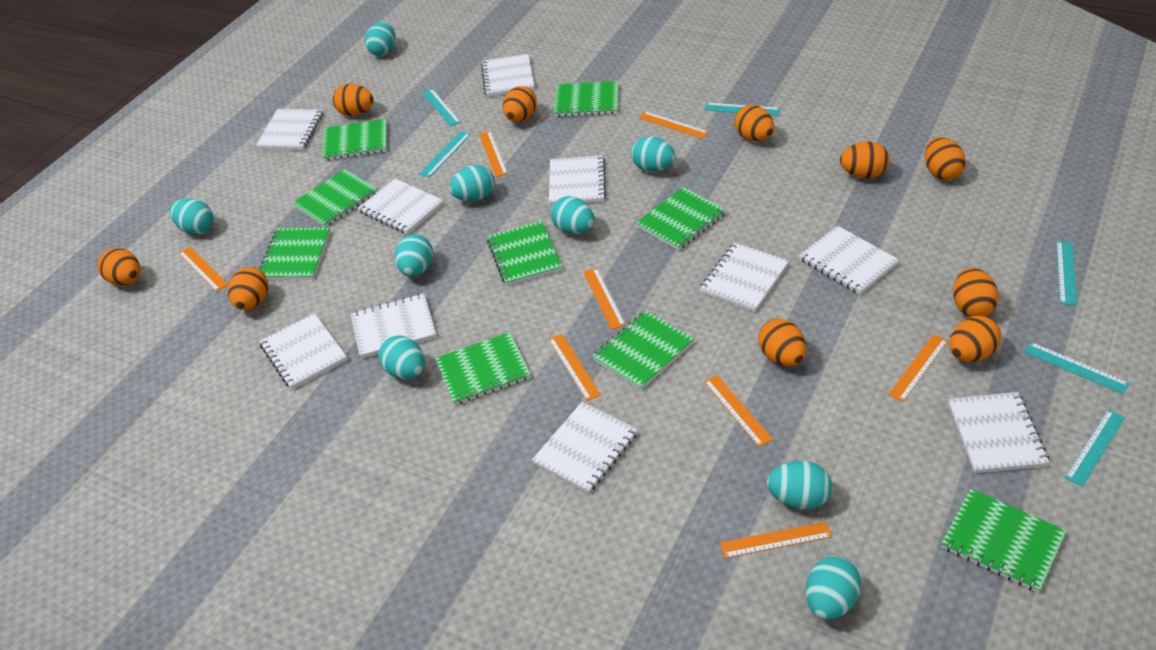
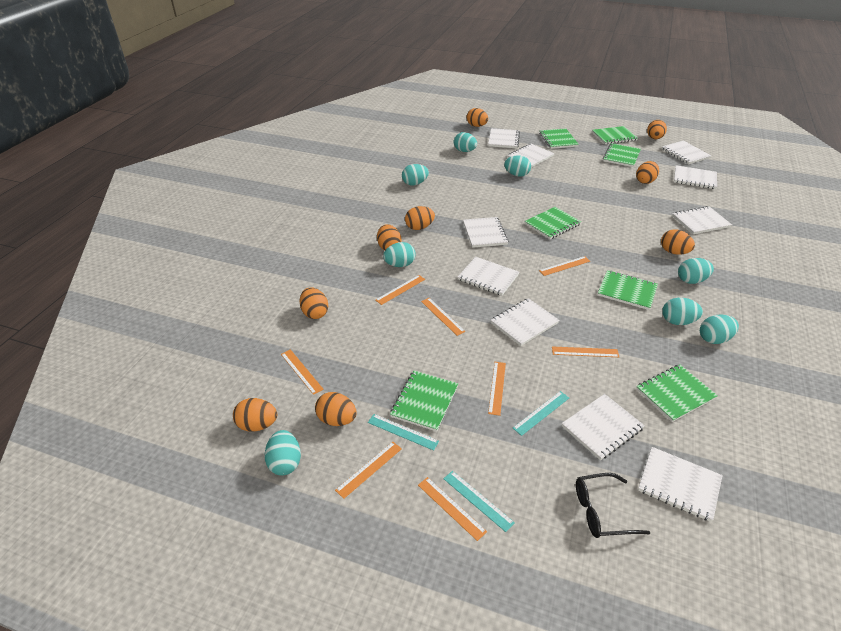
black glasses: 0 -> 1
green notebook: 9 -> 7
orange egg: 10 -> 9
turquoise egg: 9 -> 8
turquoise ruler: 6 -> 3

